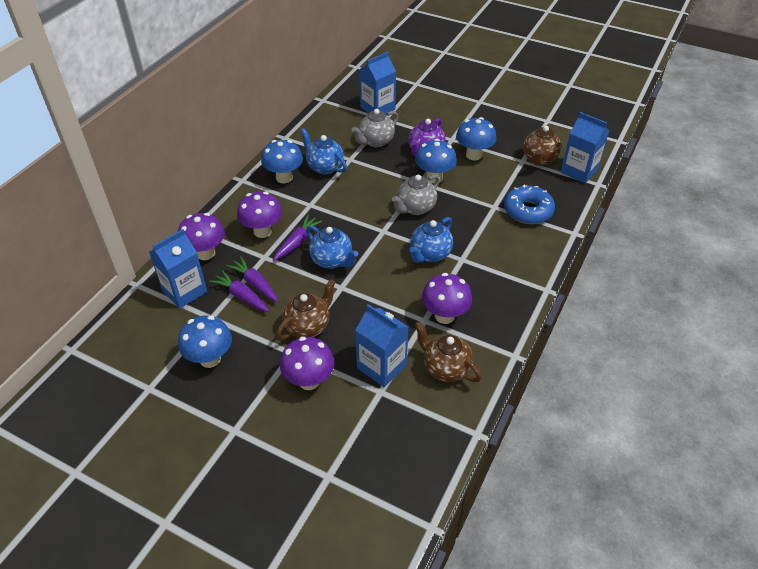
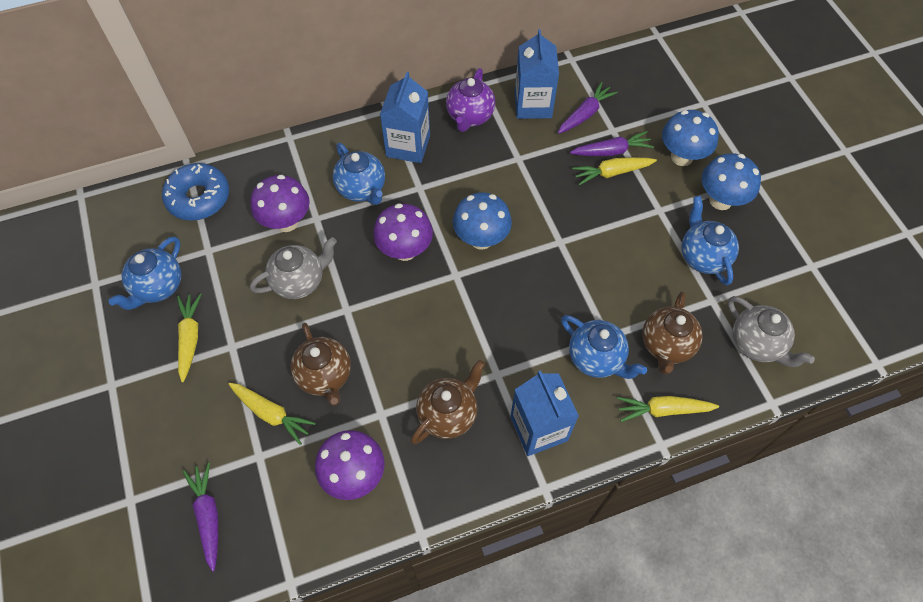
blue carton: 4 -> 3
blue mushroom: 4 -> 3
blue teapot: 3 -> 4
purple mushroom: 4 -> 3
yellow carrot: 0 -> 4

